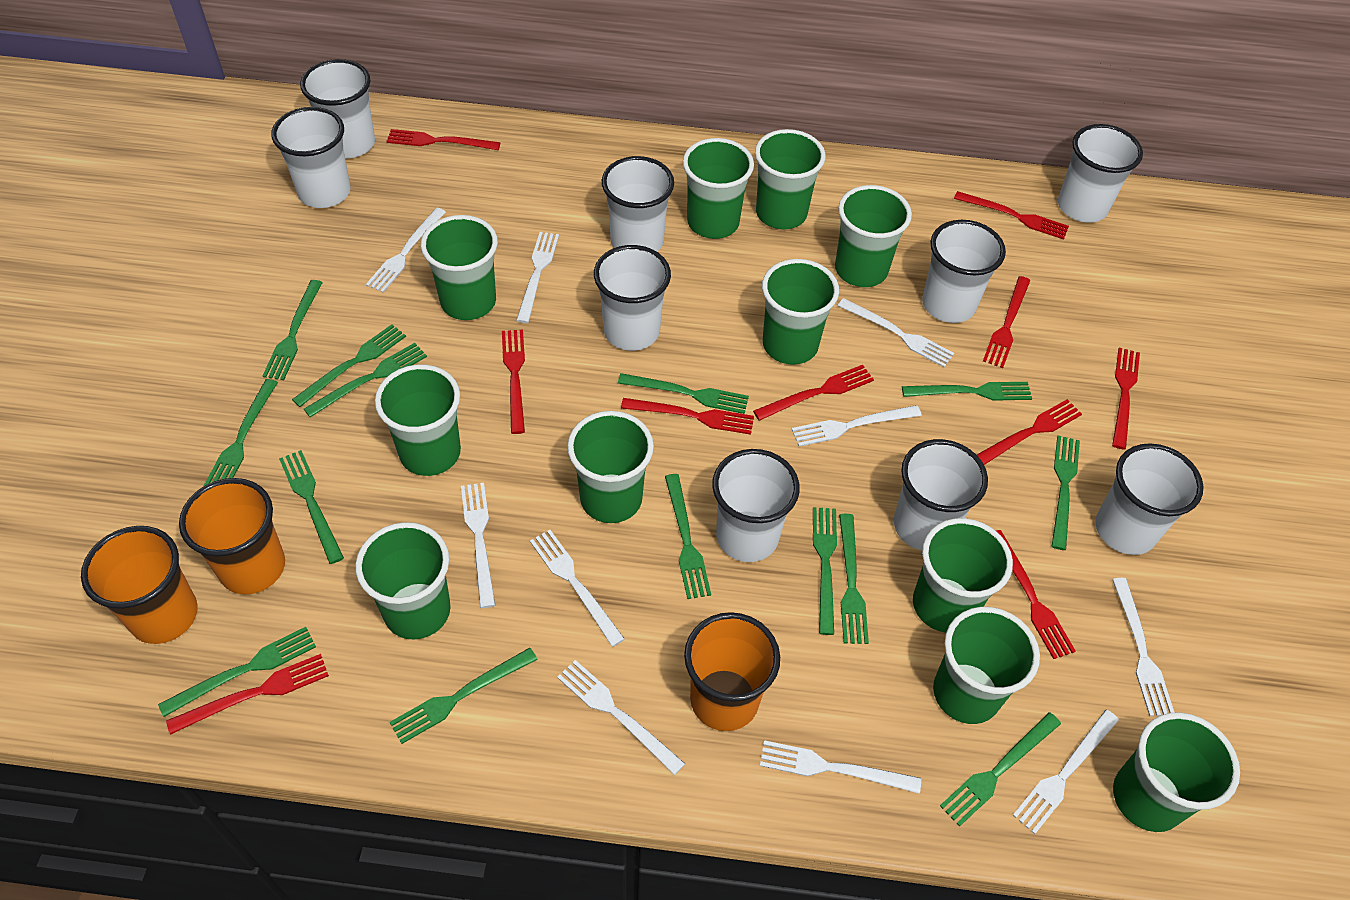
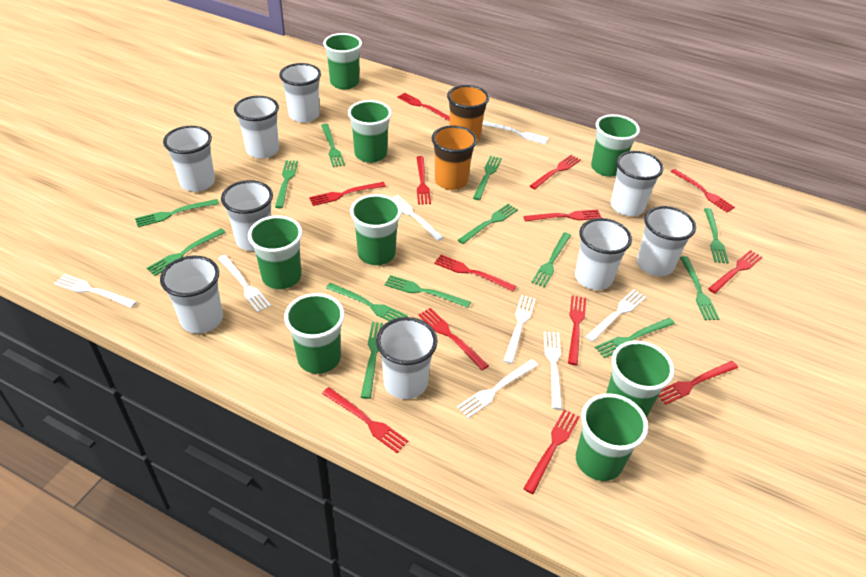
green cup: 11 -> 8
green fork: 14 -> 13
orange cup: 3 -> 2
red fork: 10 -> 13
white fork: 10 -> 8

